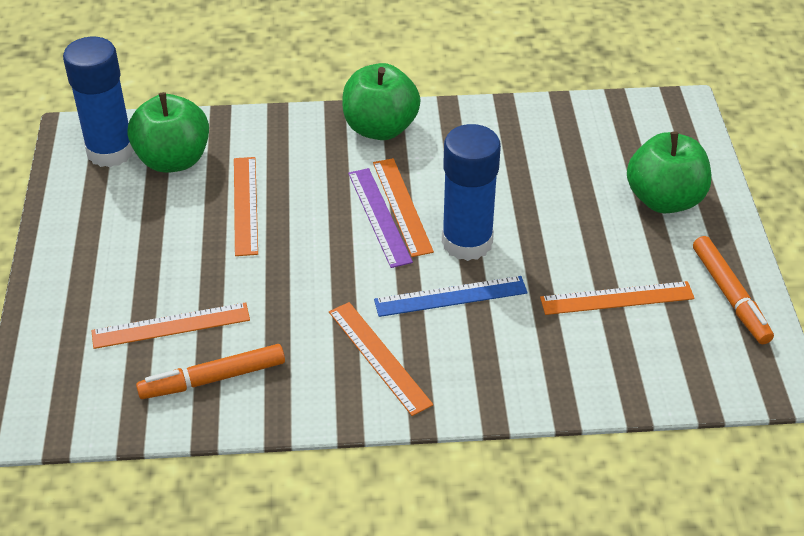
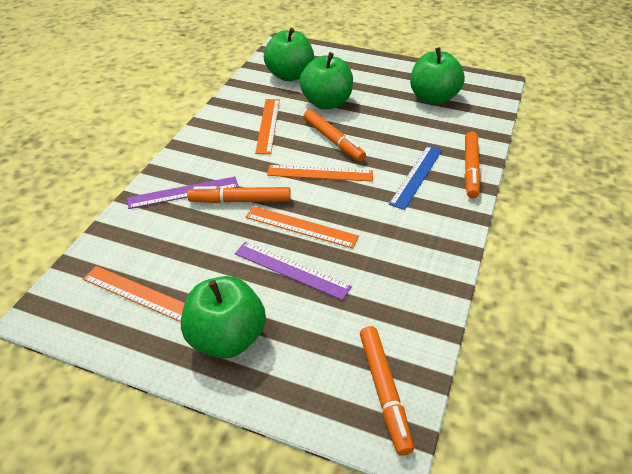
blue glue stick: 2 -> 0
green apple: 3 -> 4
orange marker: 2 -> 4
orange ruler: 5 -> 4
purple ruler: 1 -> 2

